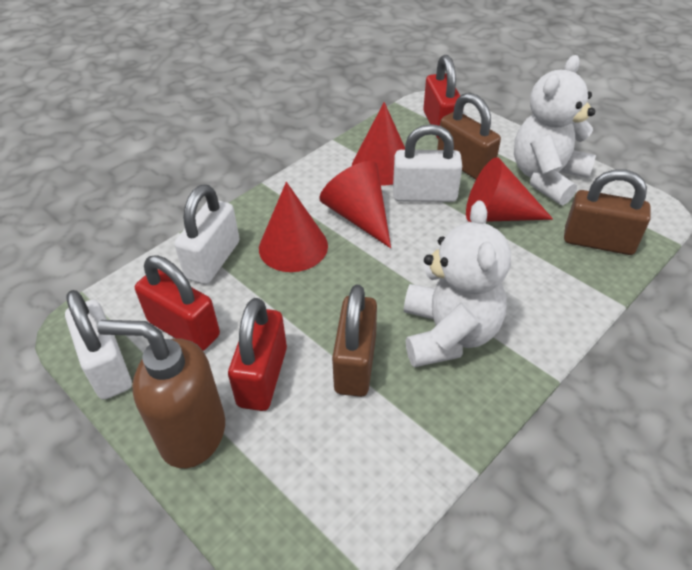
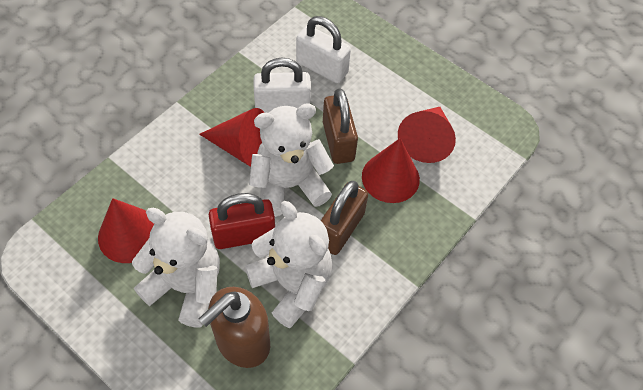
brown padlock: 3 -> 2
red padlock: 3 -> 1
white padlock: 3 -> 2
white teddy bear: 2 -> 3

